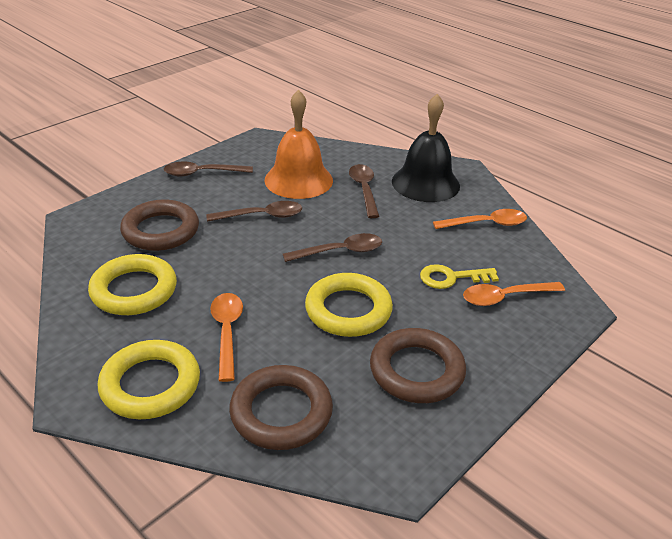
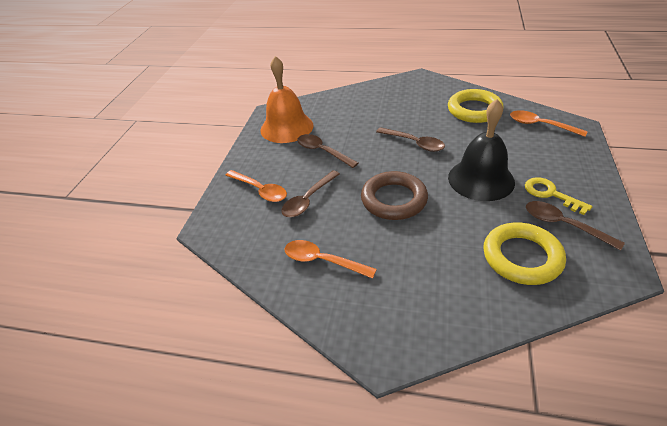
brown ring: 3 -> 1
yellow ring: 3 -> 2

